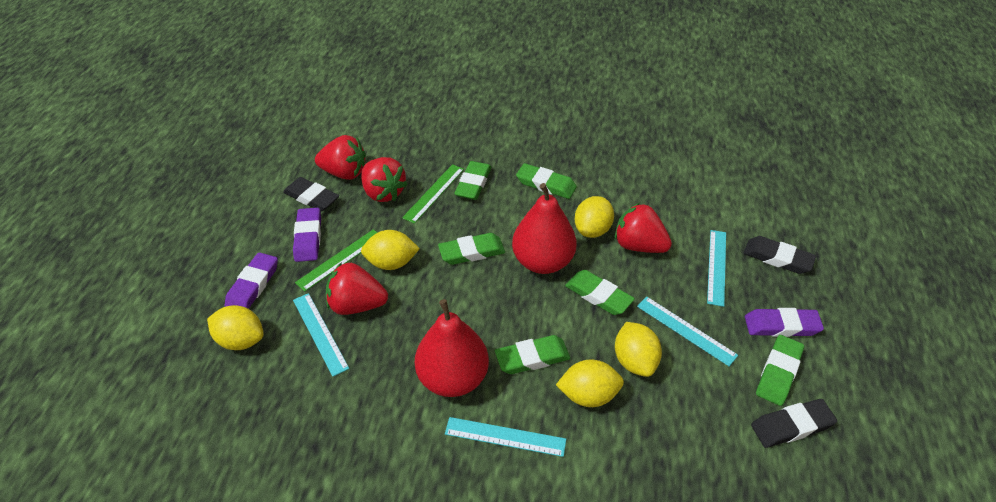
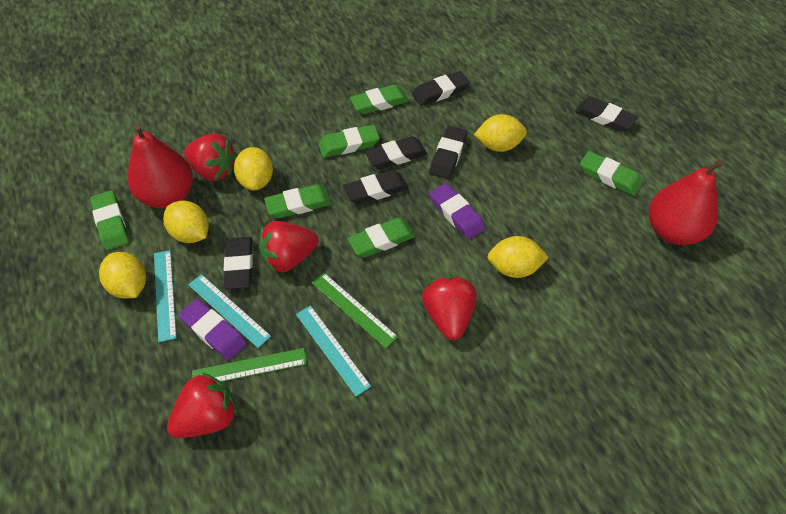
black eraser: 3 -> 6
purple eraser: 3 -> 2
turquoise ruler: 4 -> 3

